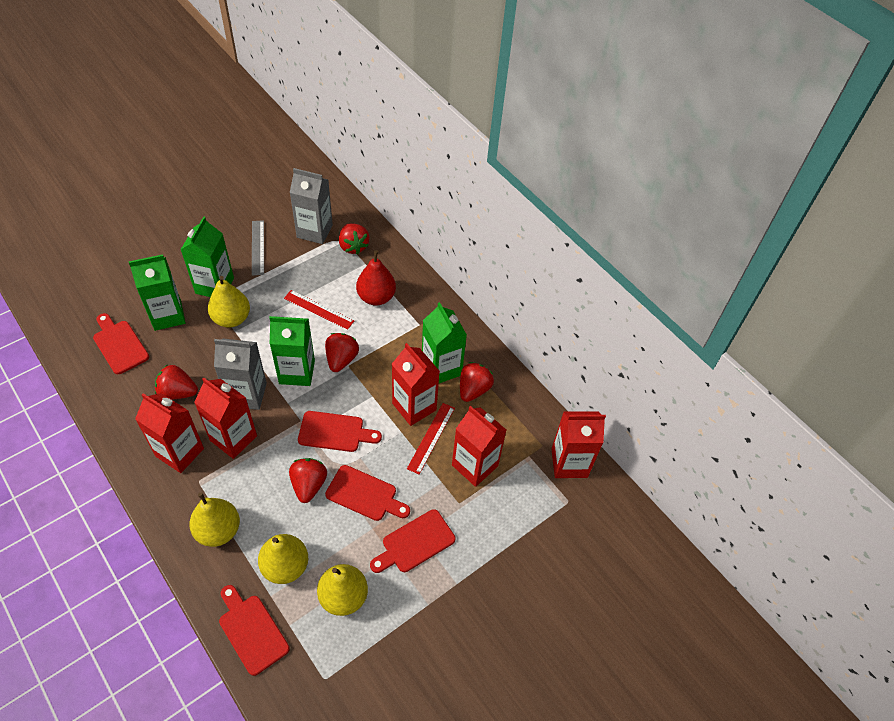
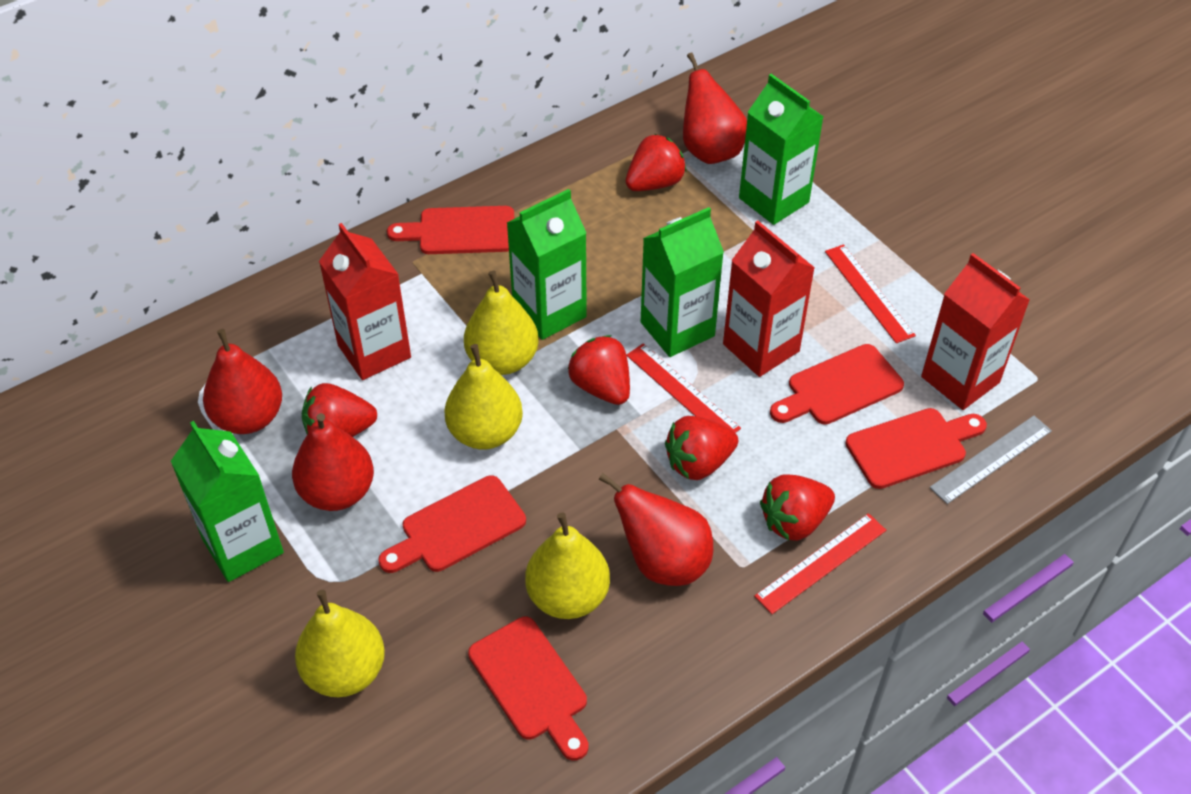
grey carton: 2 -> 0
red carton: 5 -> 3
red pear: 1 -> 4
red ruler: 2 -> 3

